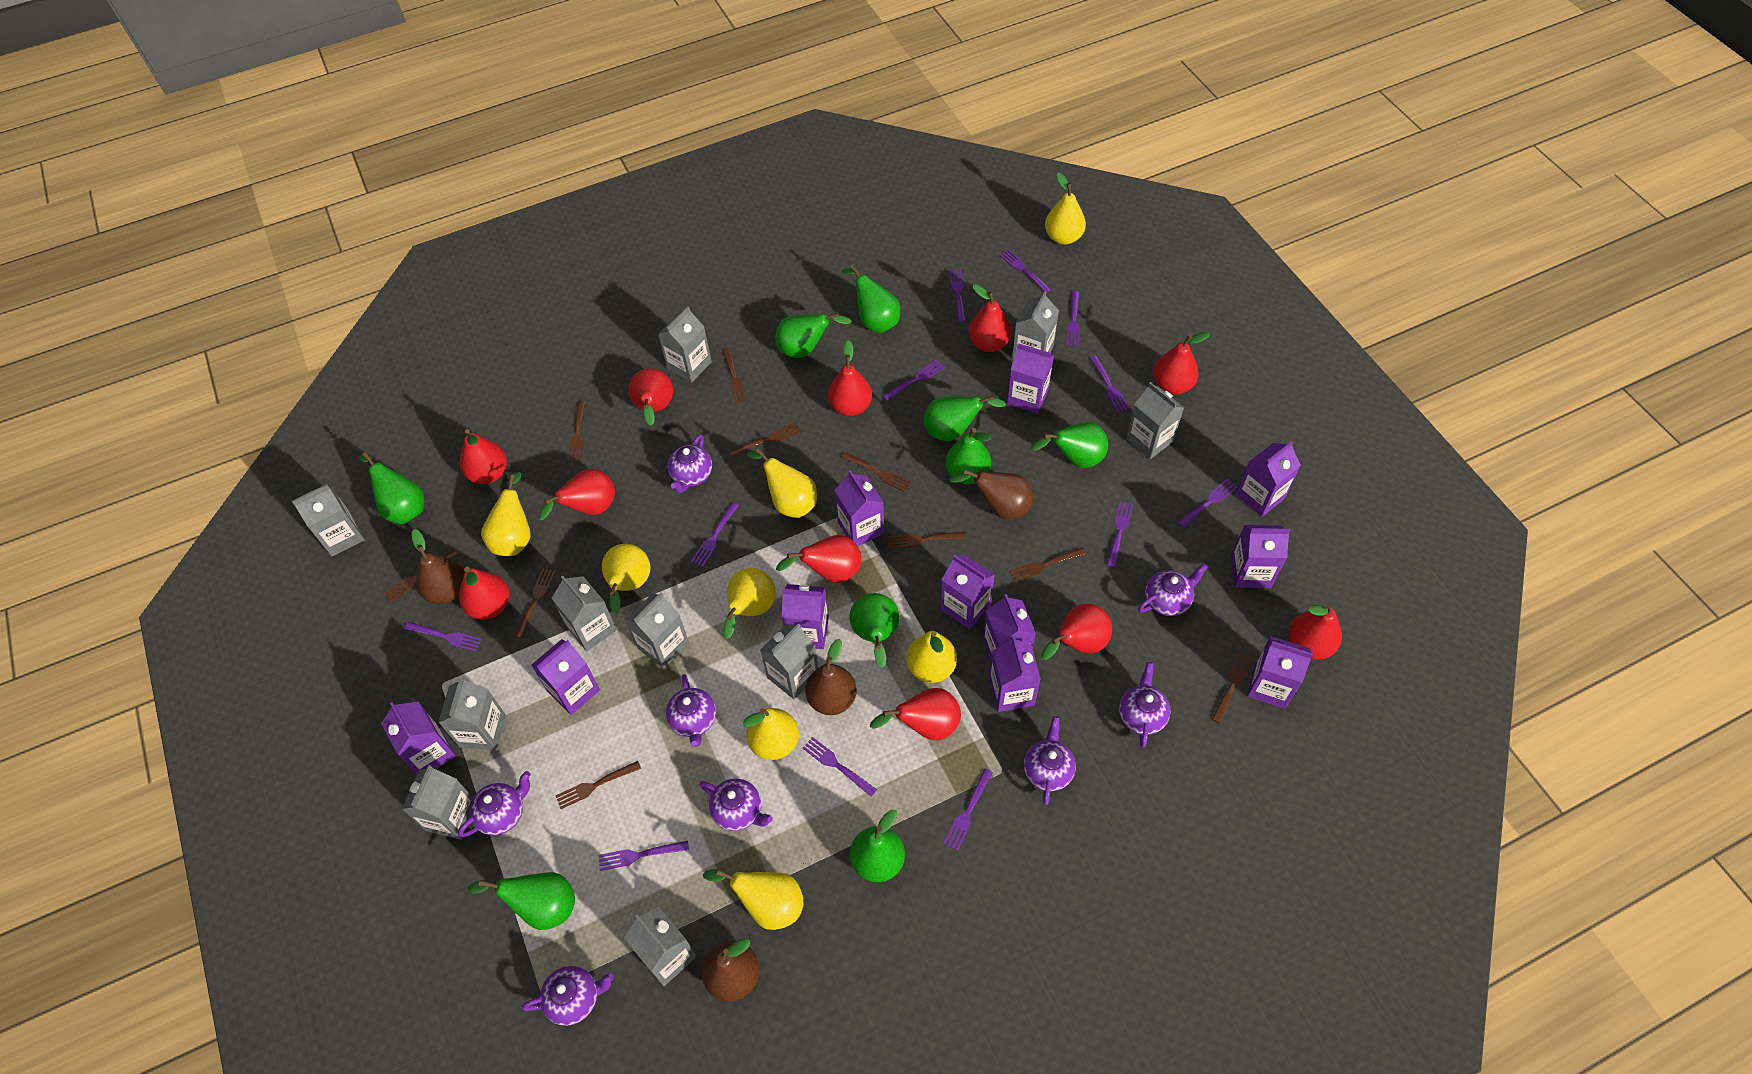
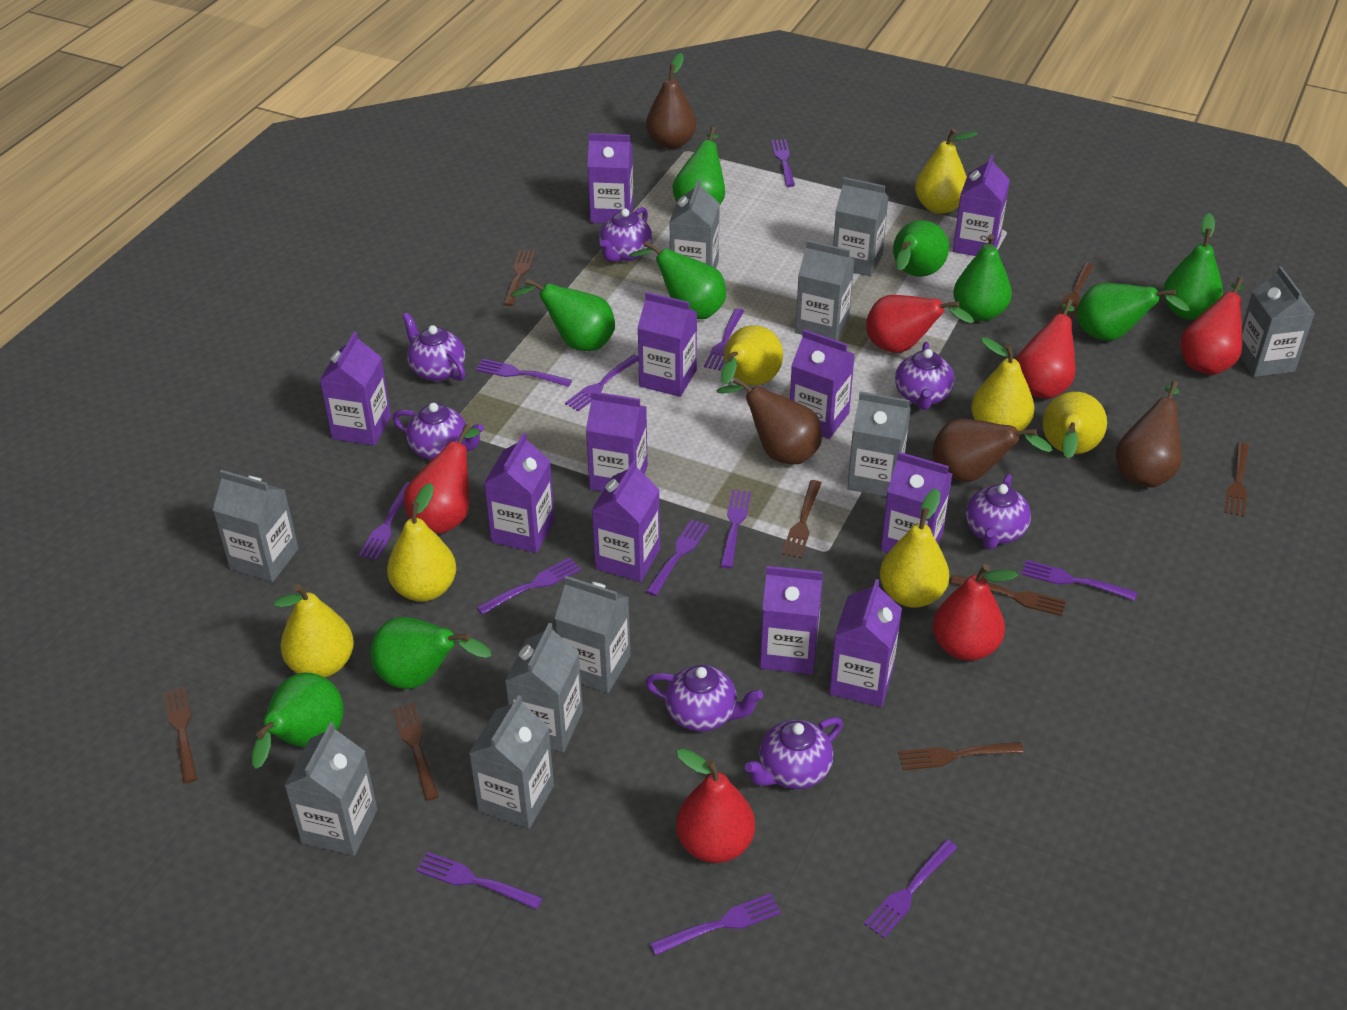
brown fork: 10 -> 8
purple teapot: 8 -> 7
red pear: 11 -> 6
yellow pear: 8 -> 7

